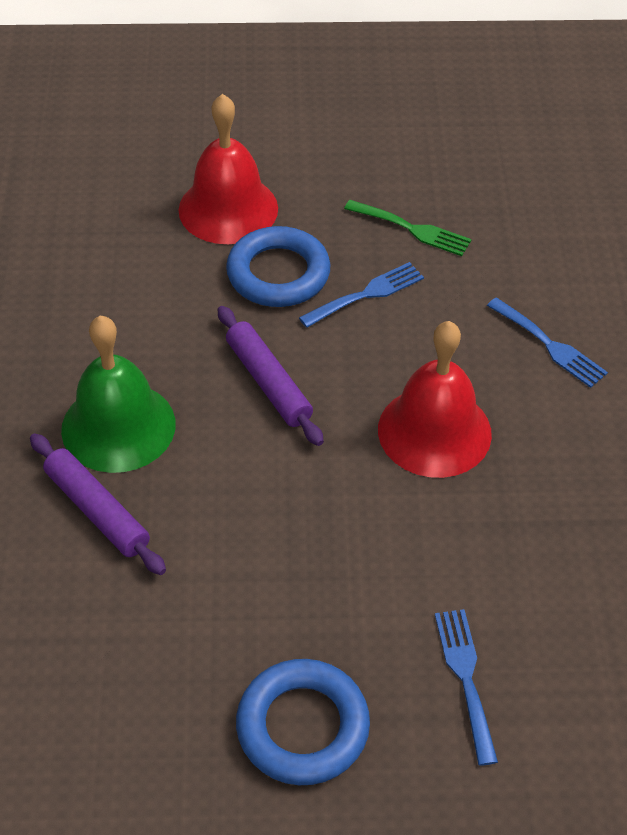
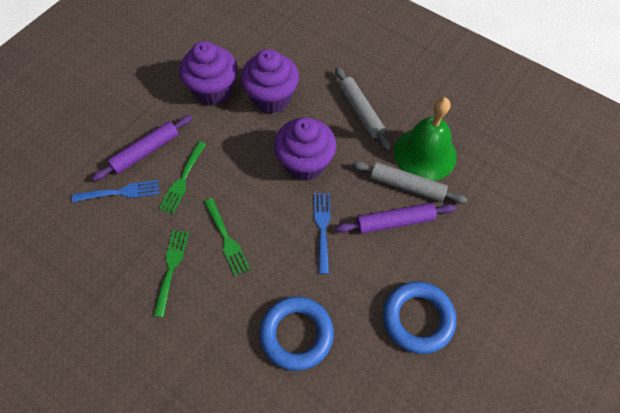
blue fork: 3 -> 2
green fork: 1 -> 3
grey rolling pin: 0 -> 2
purple cupcake: 0 -> 3
red bell: 2 -> 0

